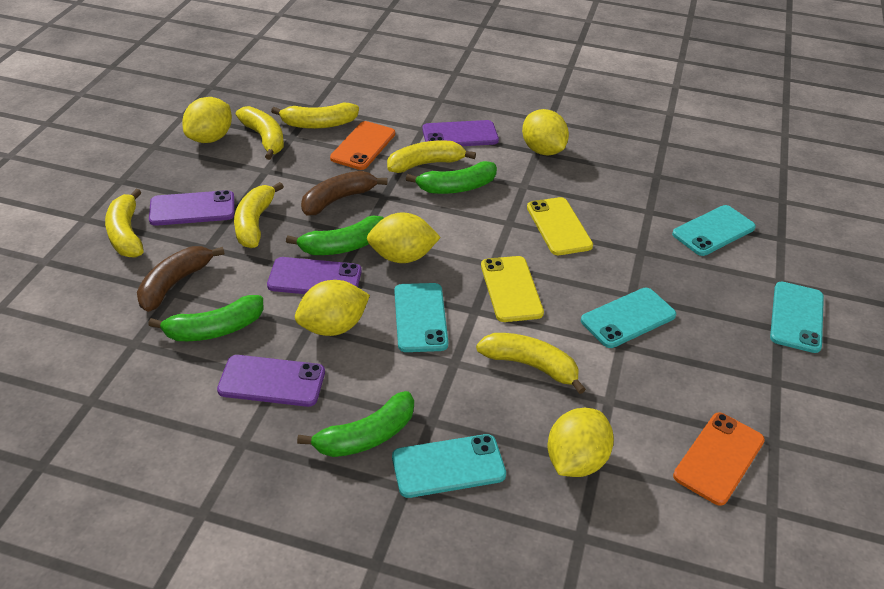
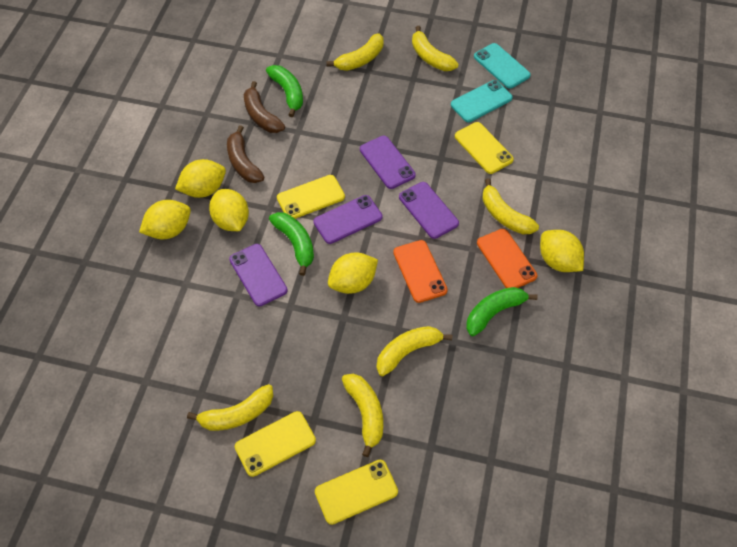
green banana: 4 -> 3
turquoise phone: 5 -> 2
yellow phone: 2 -> 4

